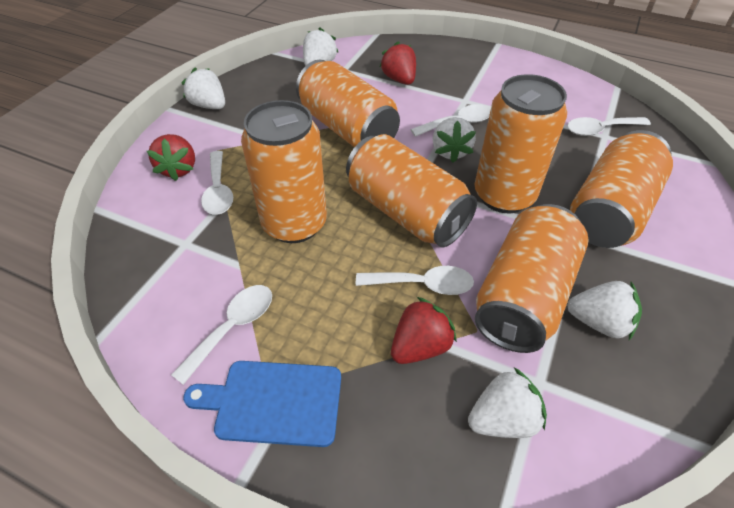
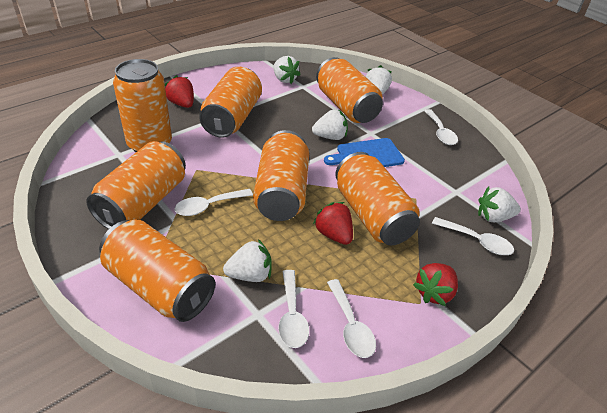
orange can: 6 -> 7

